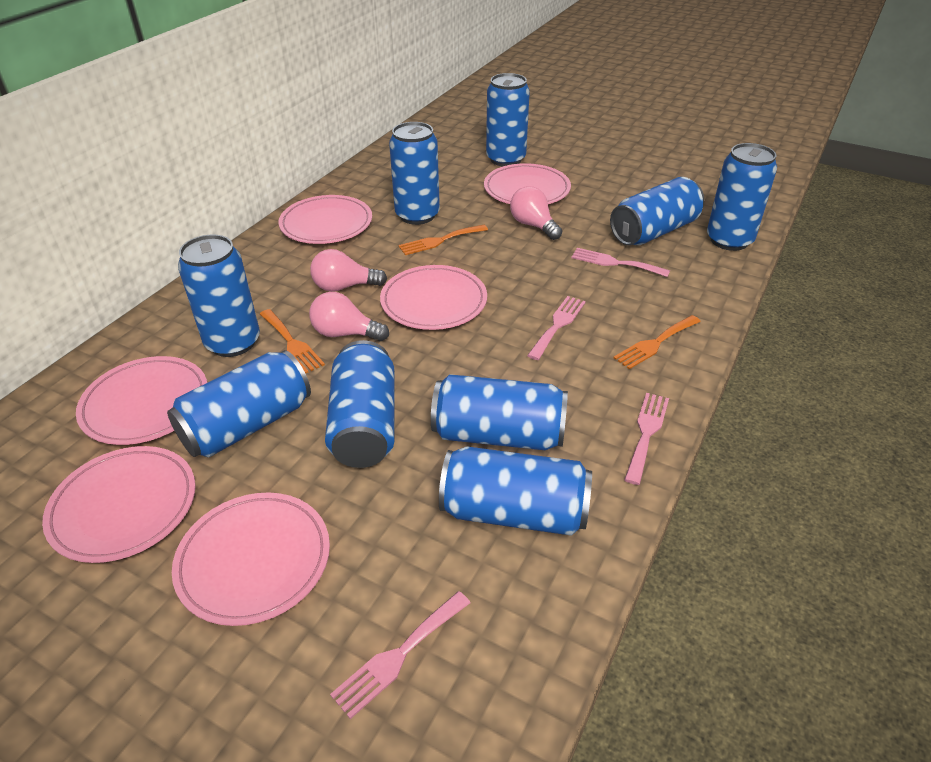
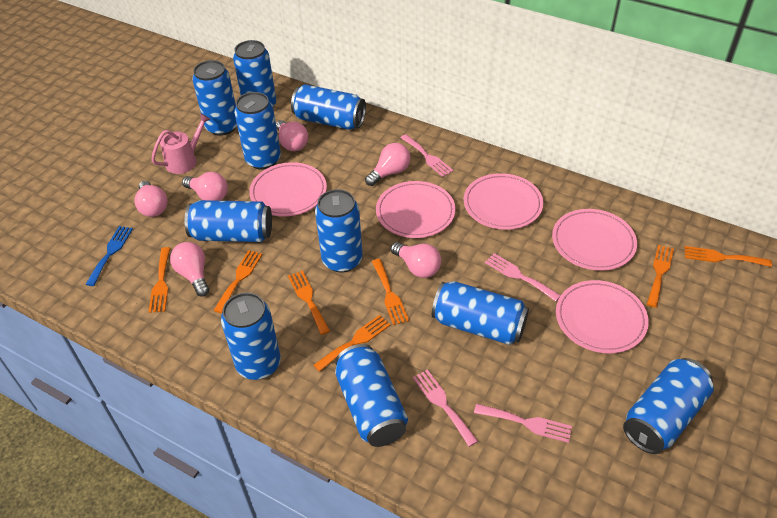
blue can: 9 -> 10
blue fork: 0 -> 1
orange fork: 3 -> 7
pink light bulb: 3 -> 6
pink plate: 6 -> 5
pink watering can: 0 -> 1

